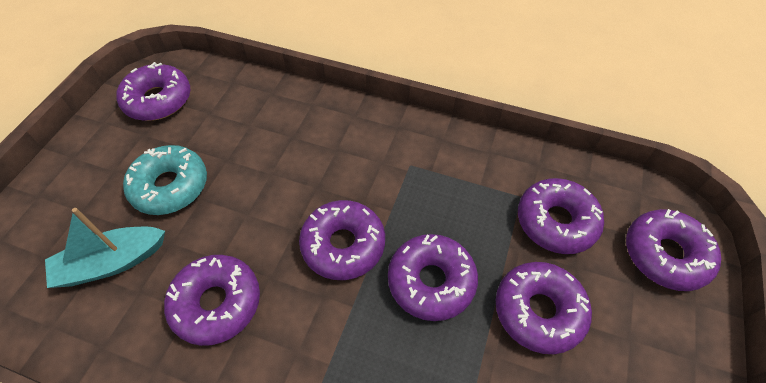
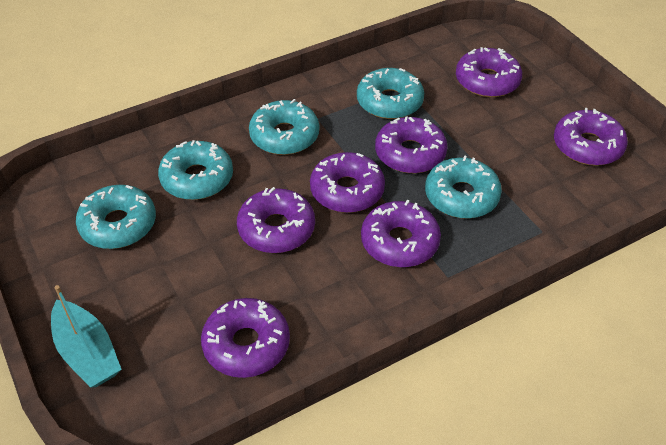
turquoise donut: 1 -> 5

